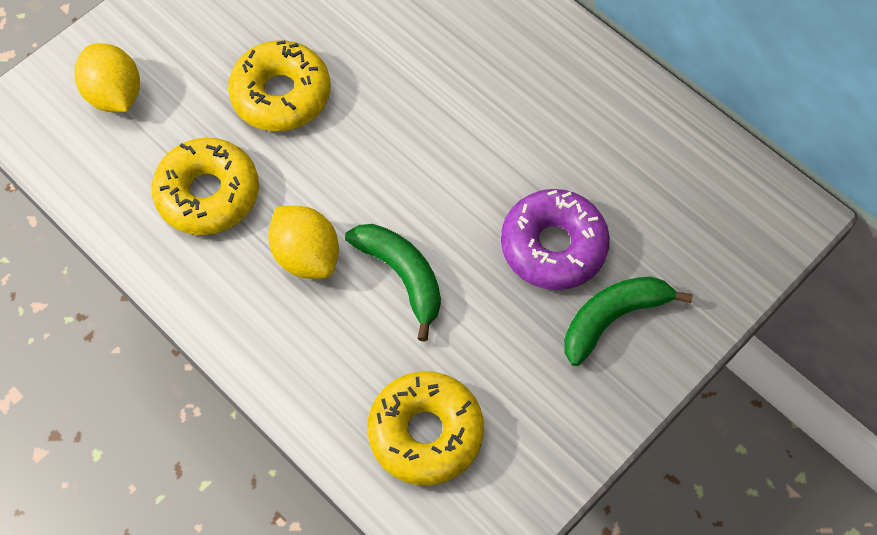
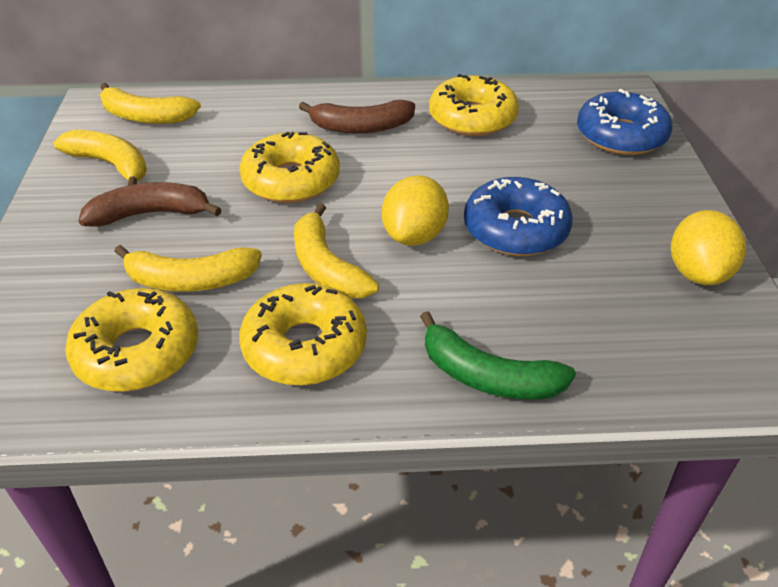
blue donut: 0 -> 2
brown banana: 0 -> 2
green banana: 2 -> 1
purple donut: 1 -> 0
yellow banana: 0 -> 4
yellow donut: 3 -> 4

